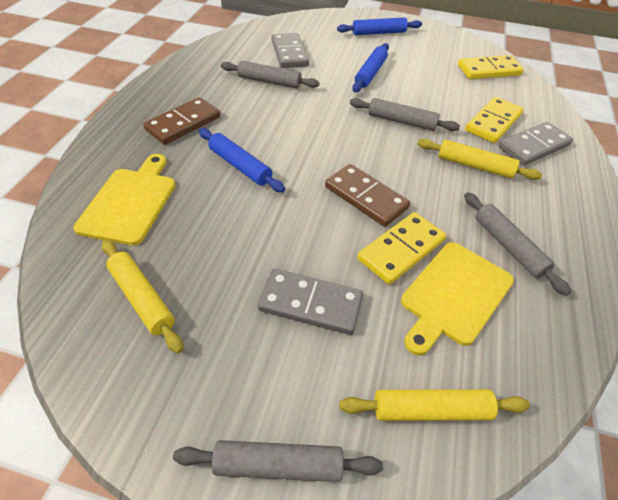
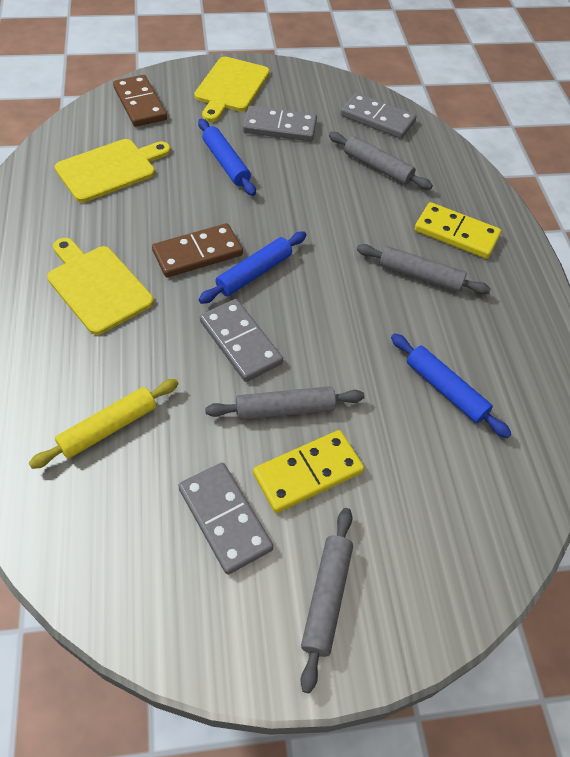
grey domino: 3 -> 4
yellow cutting board: 2 -> 3
yellow domino: 3 -> 2
yellow rolling pin: 3 -> 1

